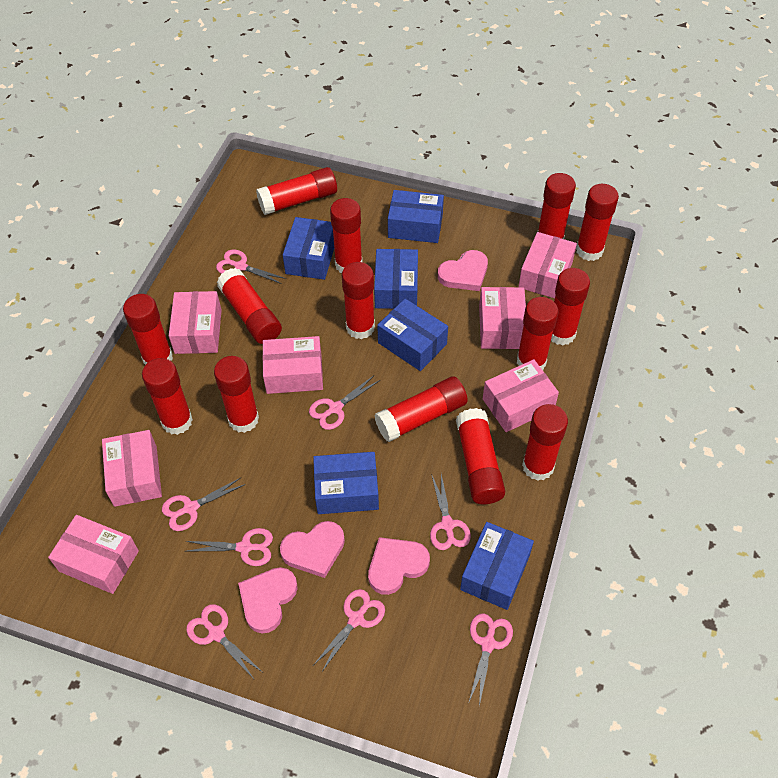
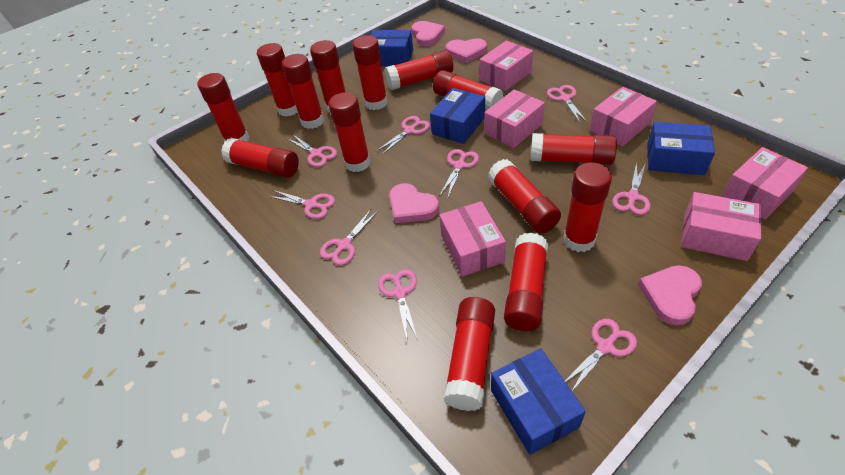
blue box: 6 -> 4
pink box: 7 -> 6
pink scissors: 8 -> 9

